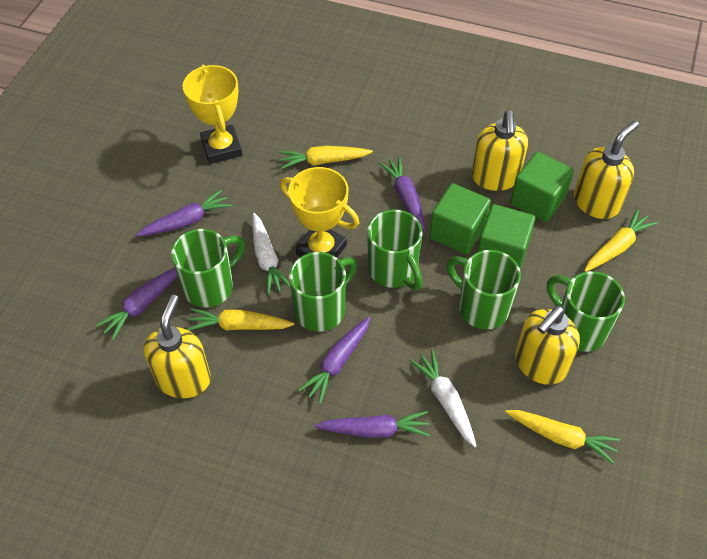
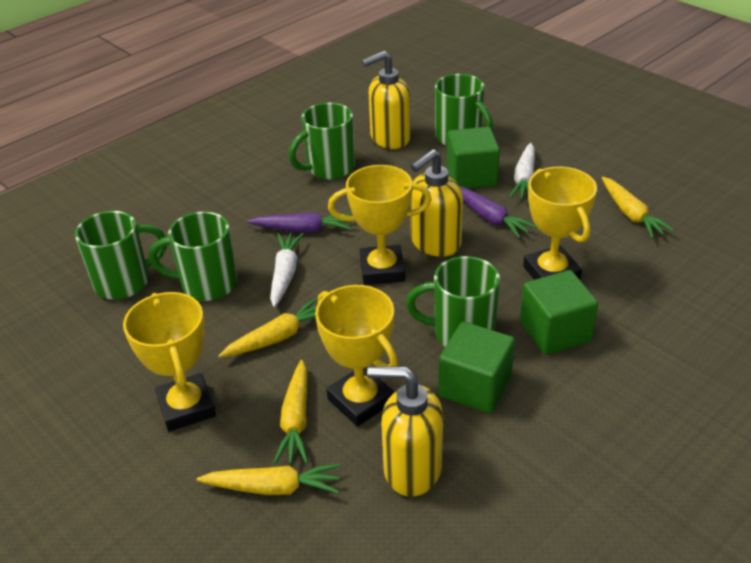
purple carrot: 5 -> 2
yellow soap dispenser: 4 -> 3
yellow trophy: 2 -> 4

